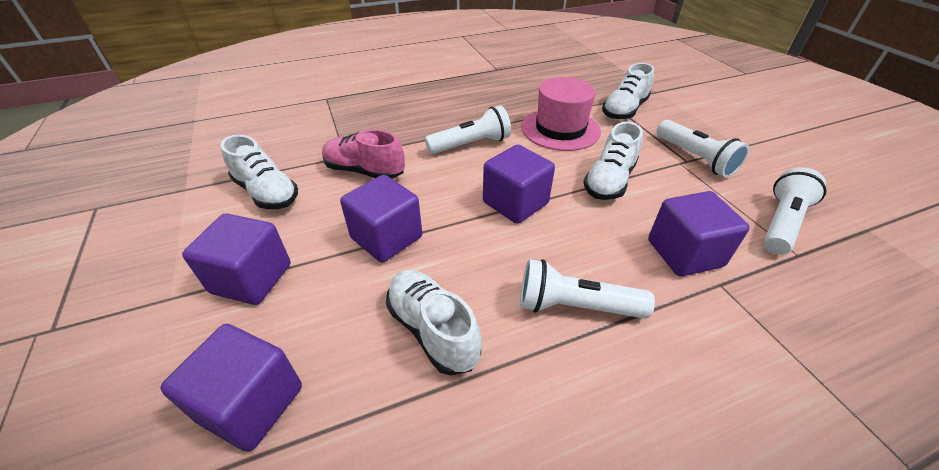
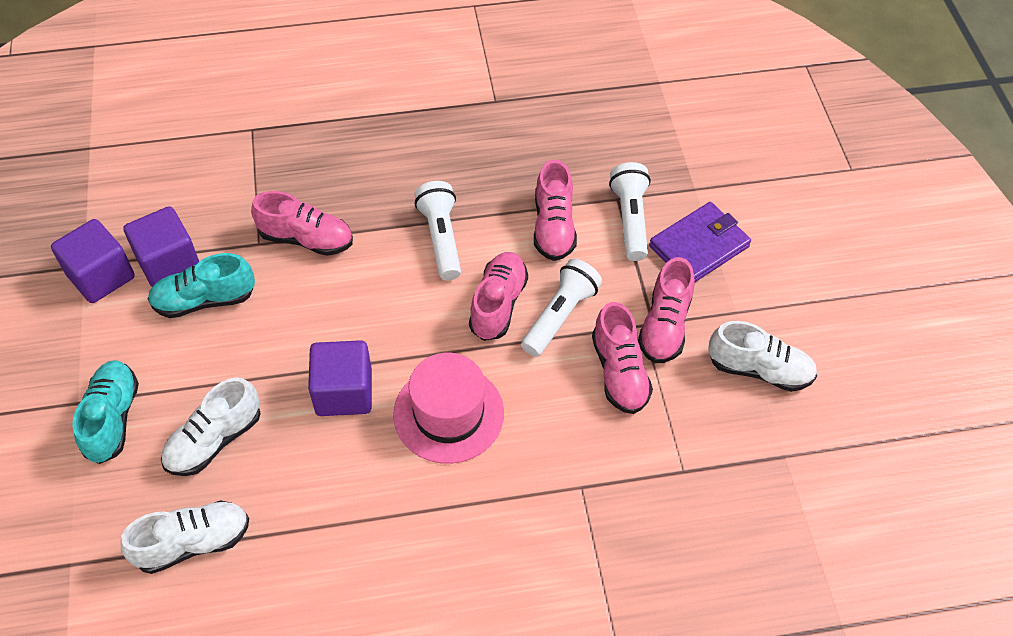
pink shoe: 1 -> 5
purple cube: 5 -> 3
purple wallet: 0 -> 1
turquoise shoe: 0 -> 2
white flashlight: 4 -> 3
white shoe: 4 -> 3

